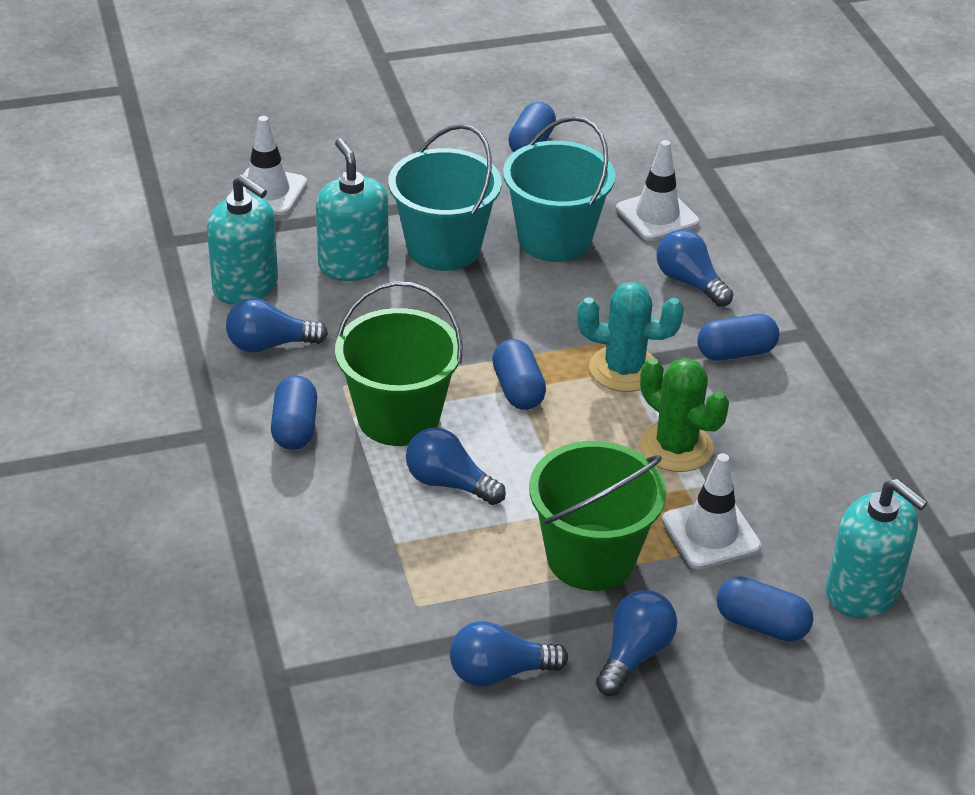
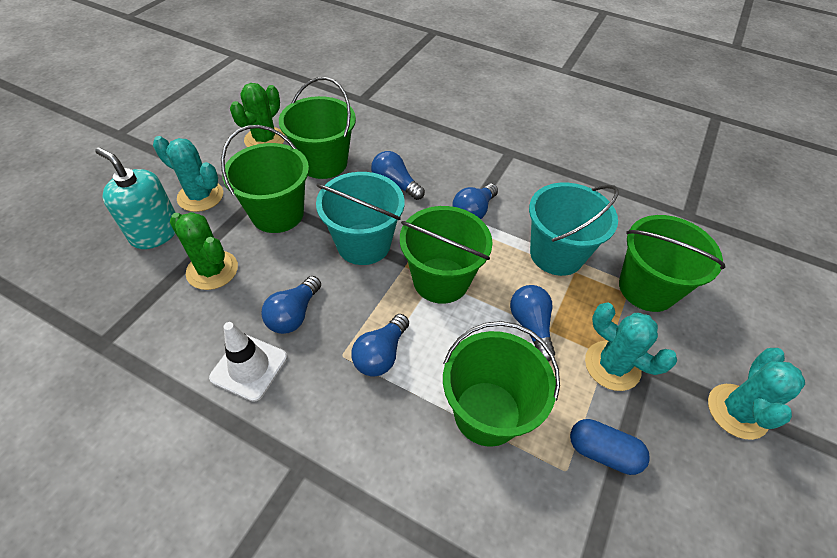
blue capsule: 5 -> 1
green bucket: 2 -> 5
green cactus: 1 -> 2
turquoise cactus: 1 -> 3
turquoise soap dispenser: 3 -> 1
white traffic cone: 3 -> 1

